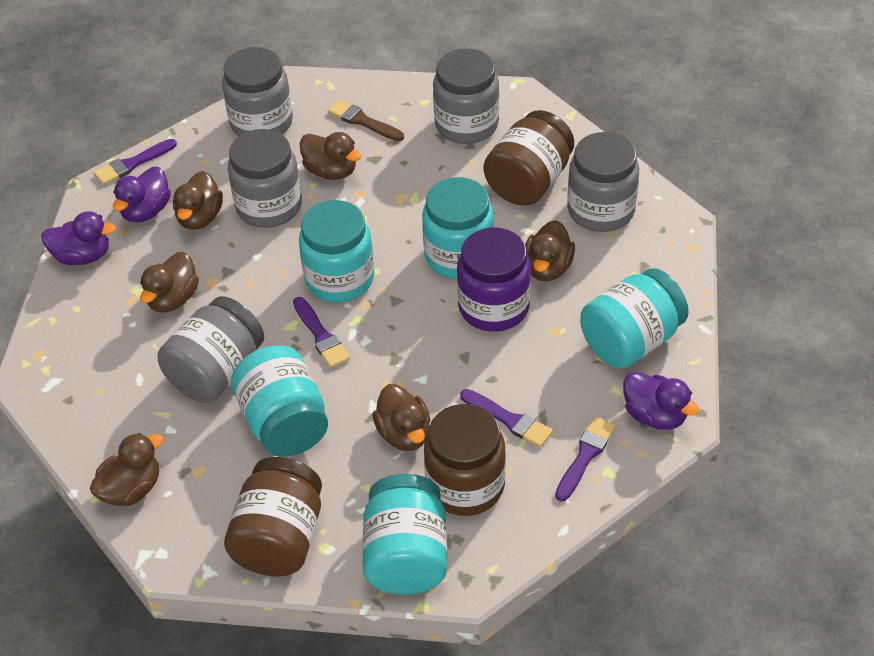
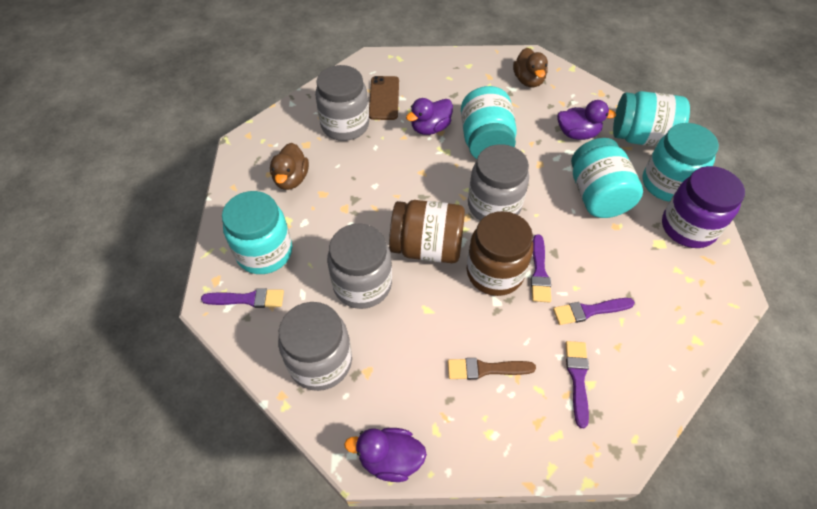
brown duck: 6 -> 2
brown jar: 3 -> 2
brown phone: 0 -> 1
grey jar: 5 -> 4

